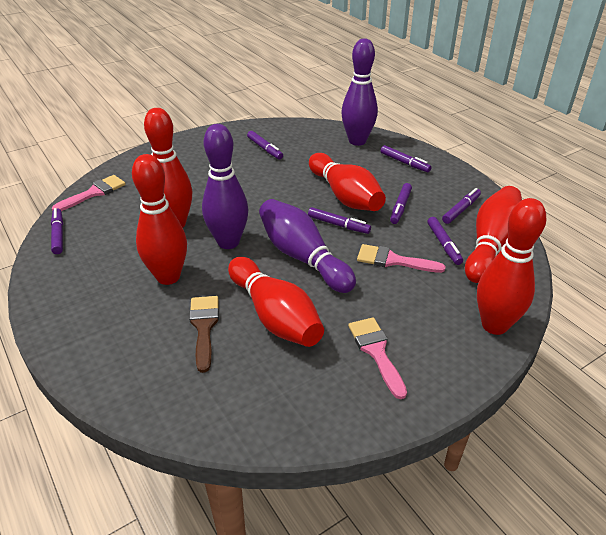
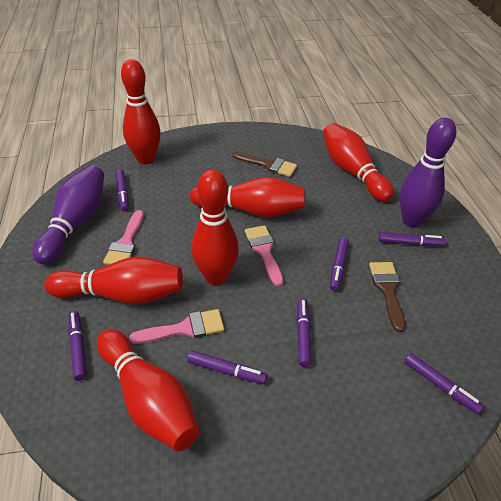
brown brush: 1 -> 2
purple bowling pin: 3 -> 2

